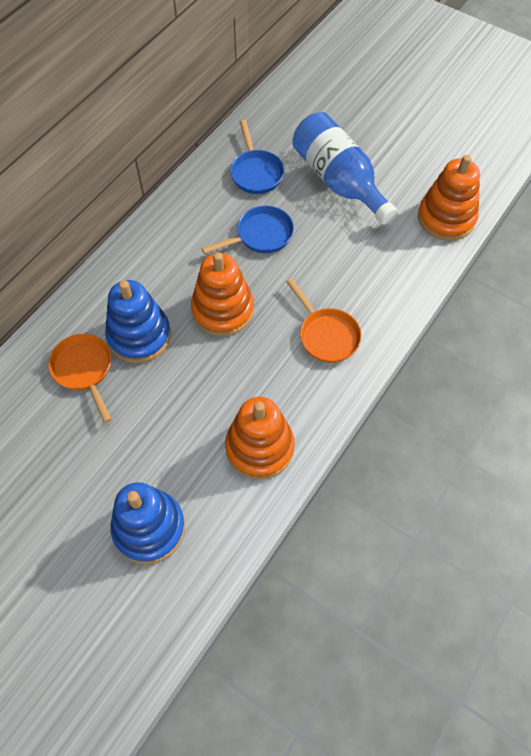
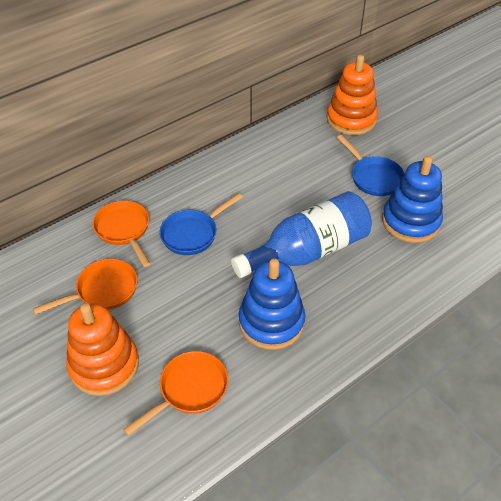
orange pan: 2 -> 3
orange stacking toy: 3 -> 2

